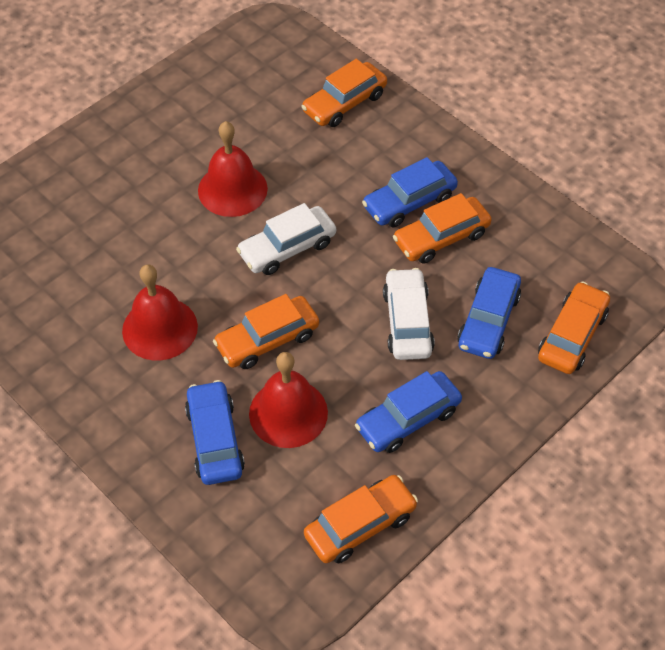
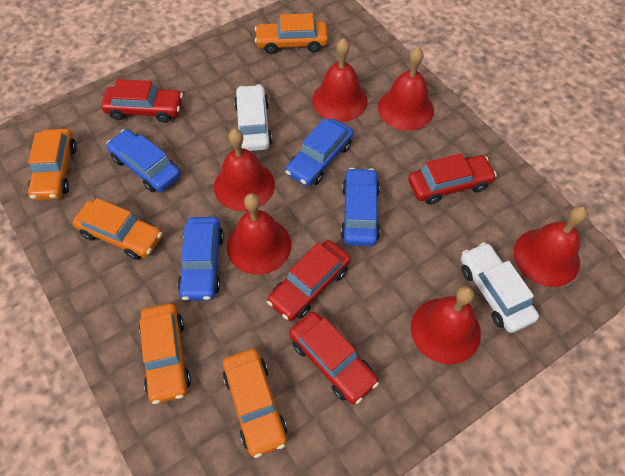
red bell: 3 -> 6
red car: 0 -> 4

